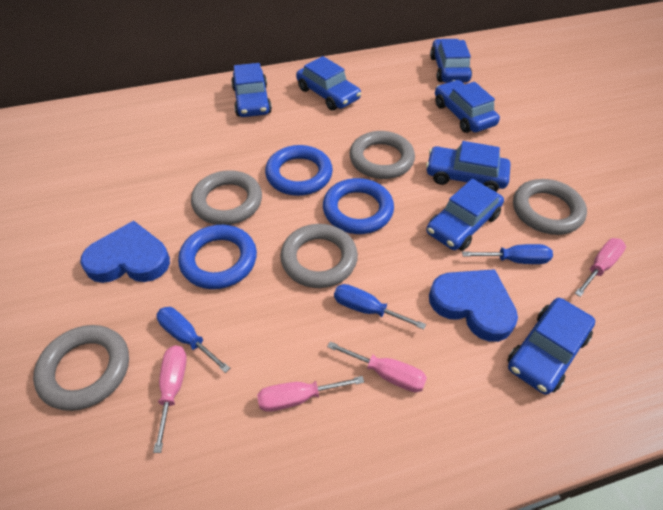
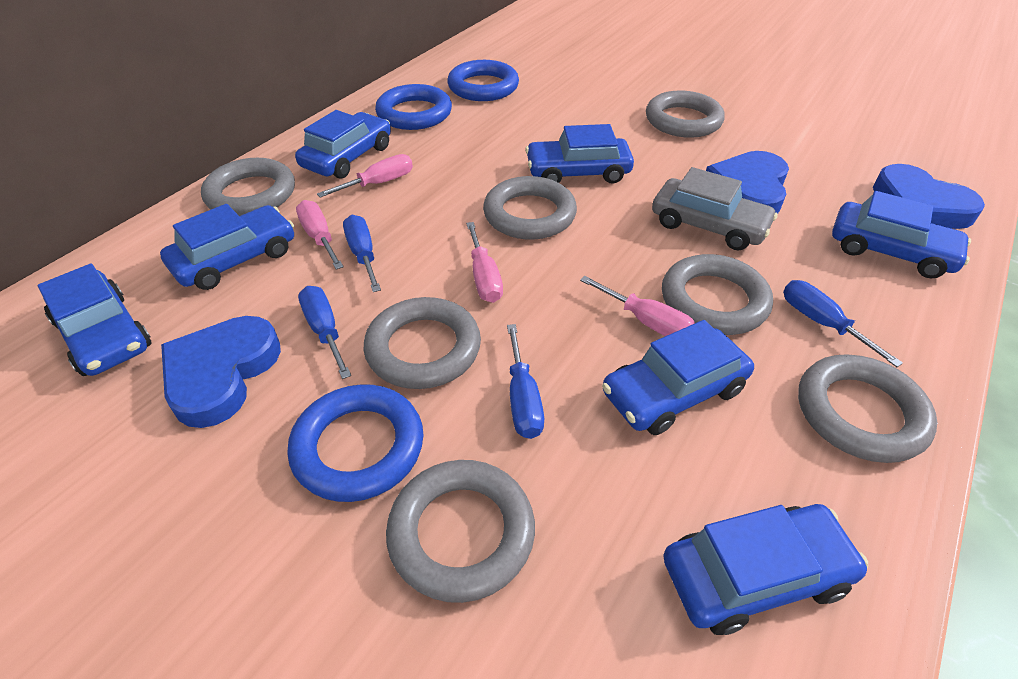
blue heart: 2 -> 3
blue screwdriver: 3 -> 4
grey car: 0 -> 1
grey ring: 5 -> 7

